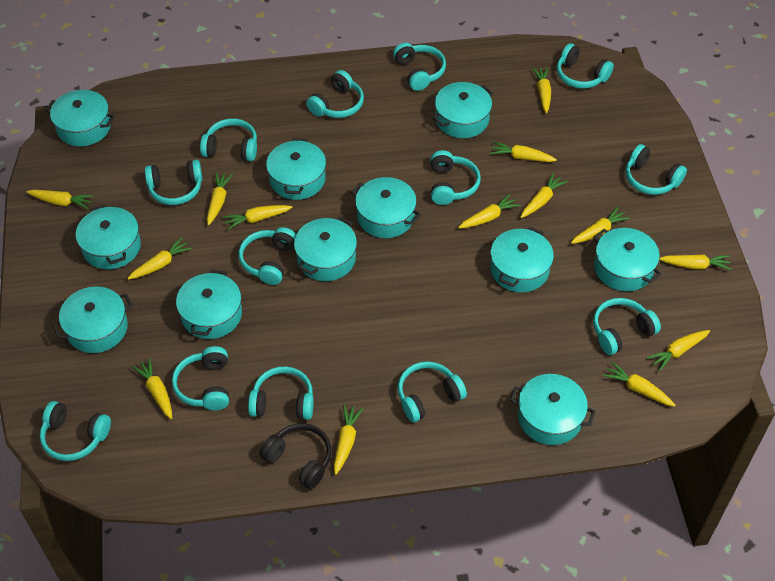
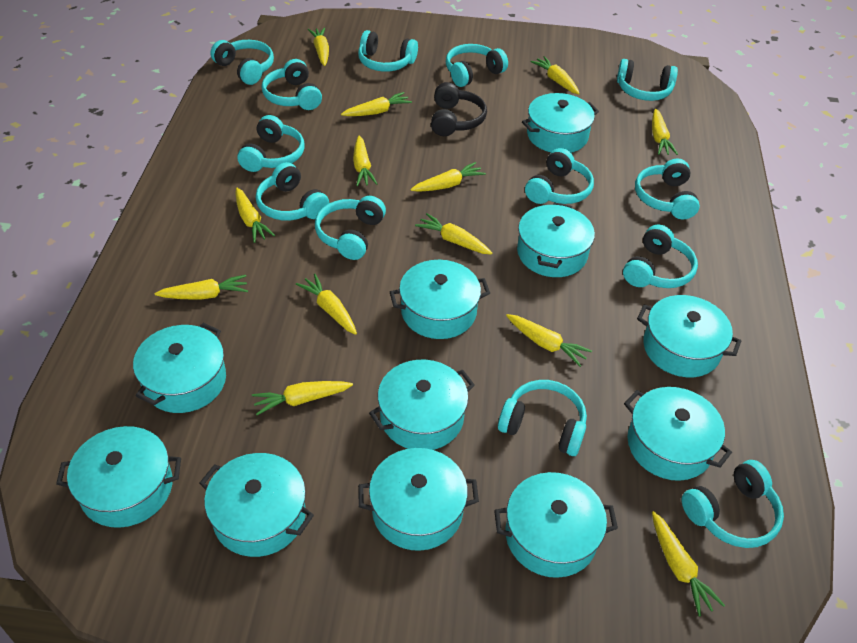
yellow carrot: 14 -> 13

